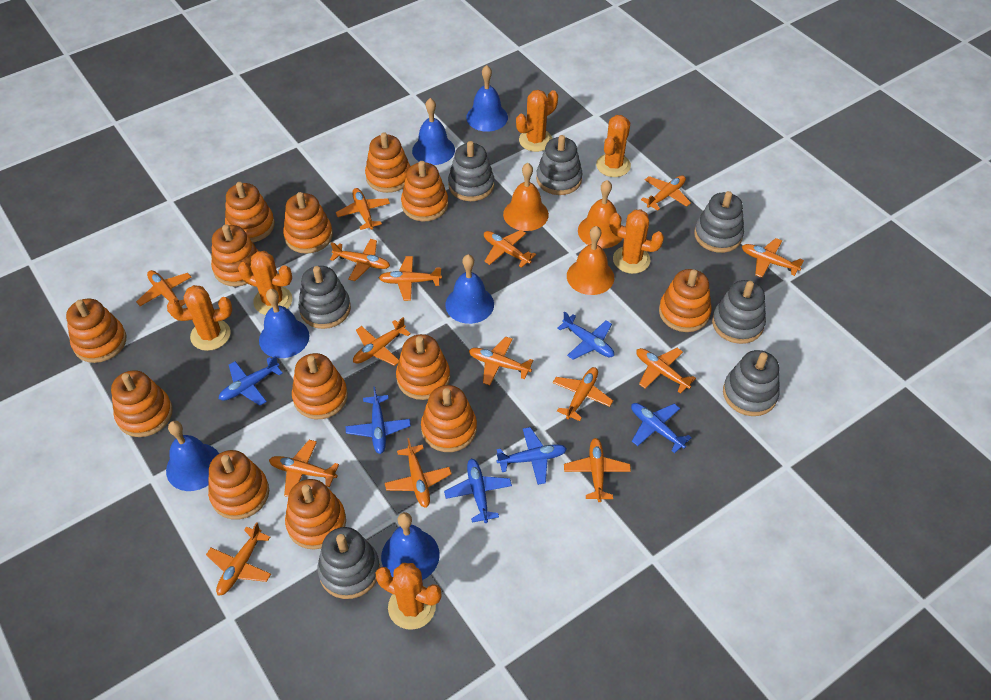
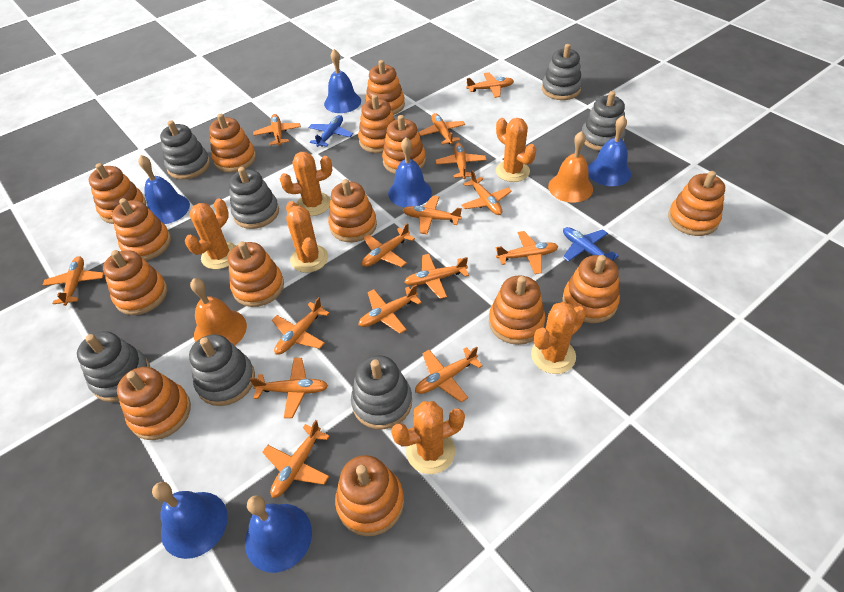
blue plane: 6 -> 2
orange bell: 3 -> 2
orange stacking toy: 13 -> 14

